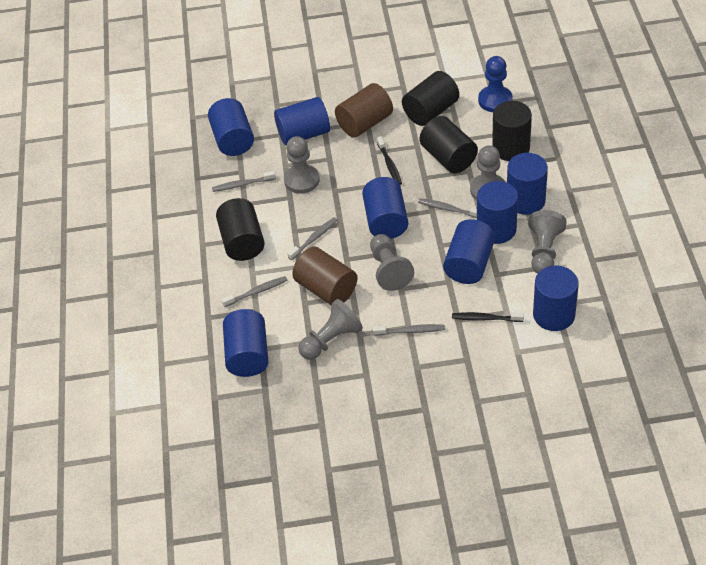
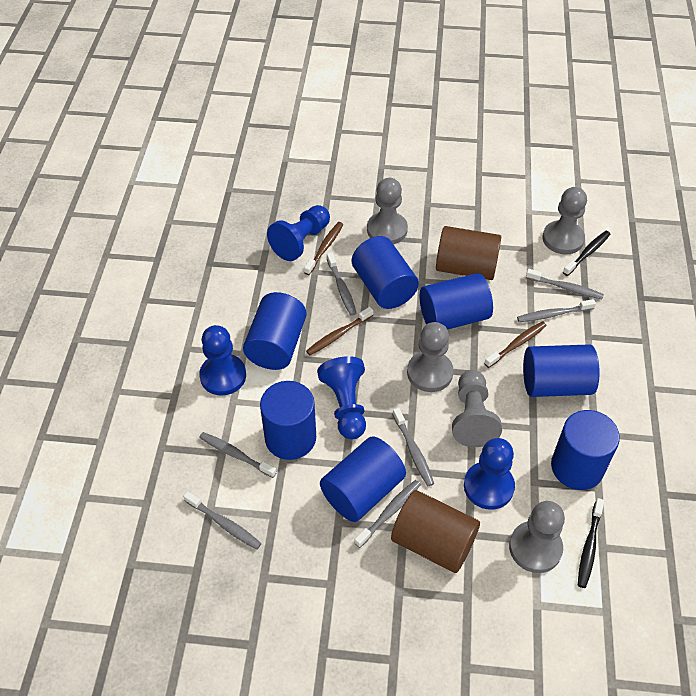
black cylinder: 4 -> 0
blue cylinder: 8 -> 7
blue pawn: 1 -> 4
brown toothbrush: 0 -> 3
grey toothbrush: 5 -> 7

